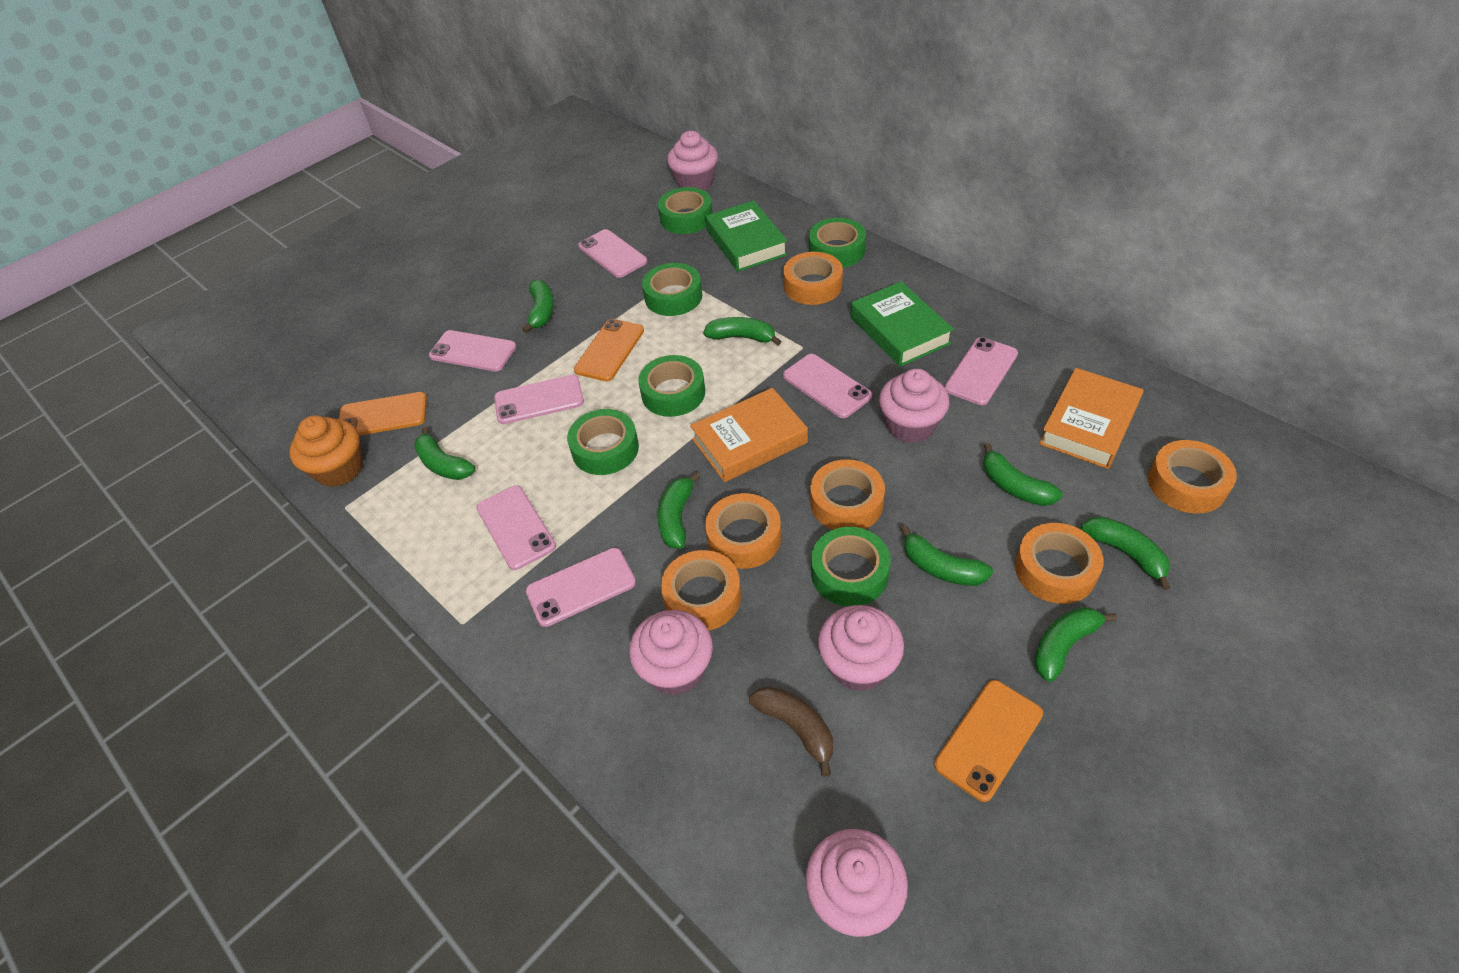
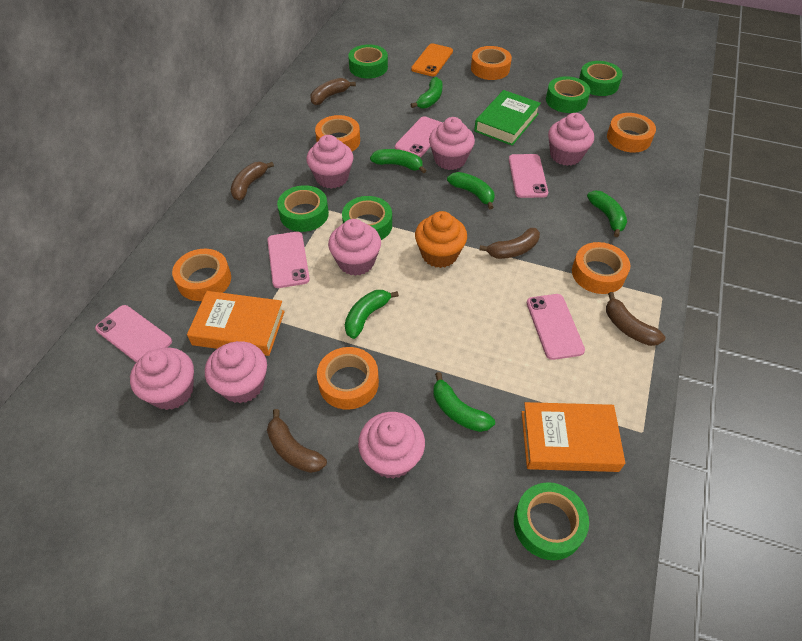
brown banana: 1 -> 5
green banana: 8 -> 6
green book: 2 -> 1
orange phone: 3 -> 1
pink cupcake: 5 -> 7
pink phone: 7 -> 5

